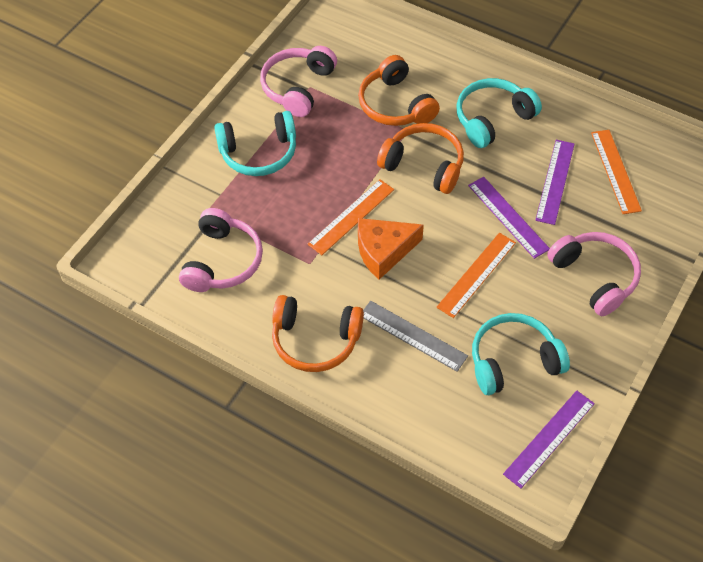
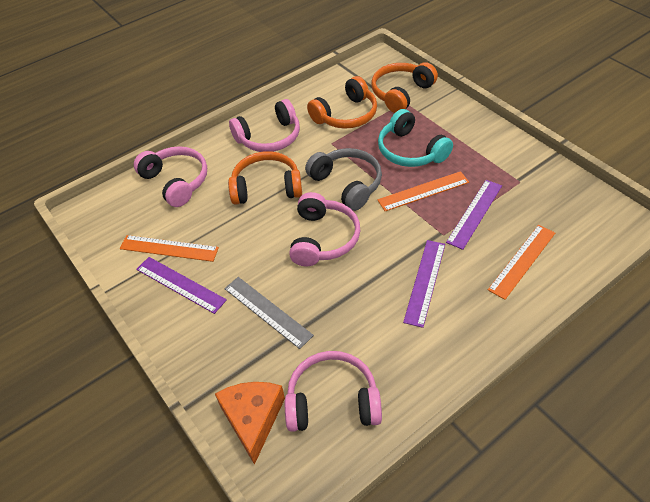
grey headphones: 0 -> 1
pink headphones: 3 -> 4
turquoise headphones: 3 -> 1

